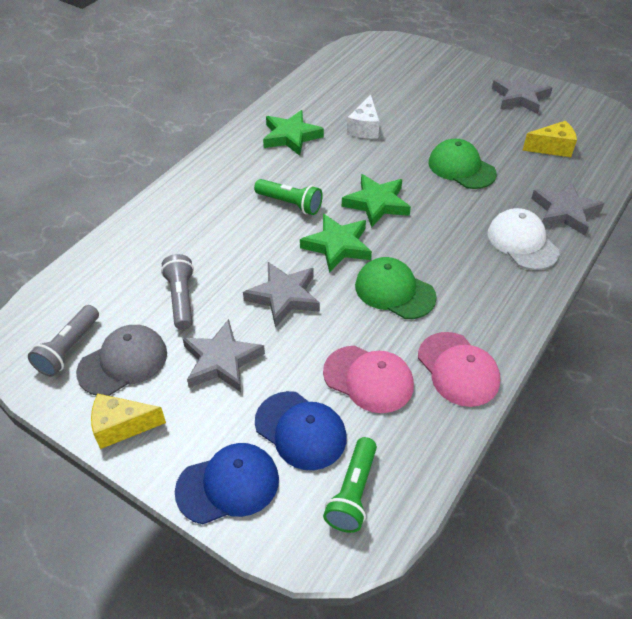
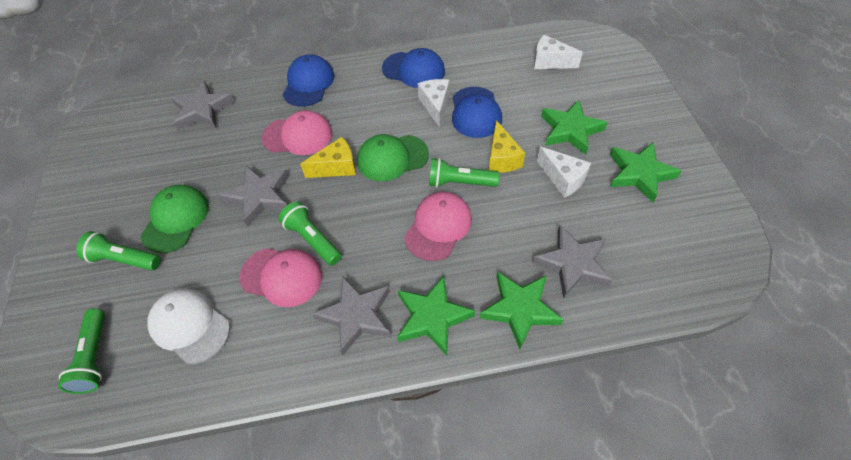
blue cap: 2 -> 3
green flashlight: 2 -> 4
green star: 3 -> 4
grey cap: 1 -> 0
grey flashlight: 2 -> 0
pink cap: 2 -> 3
white cheese: 1 -> 3

